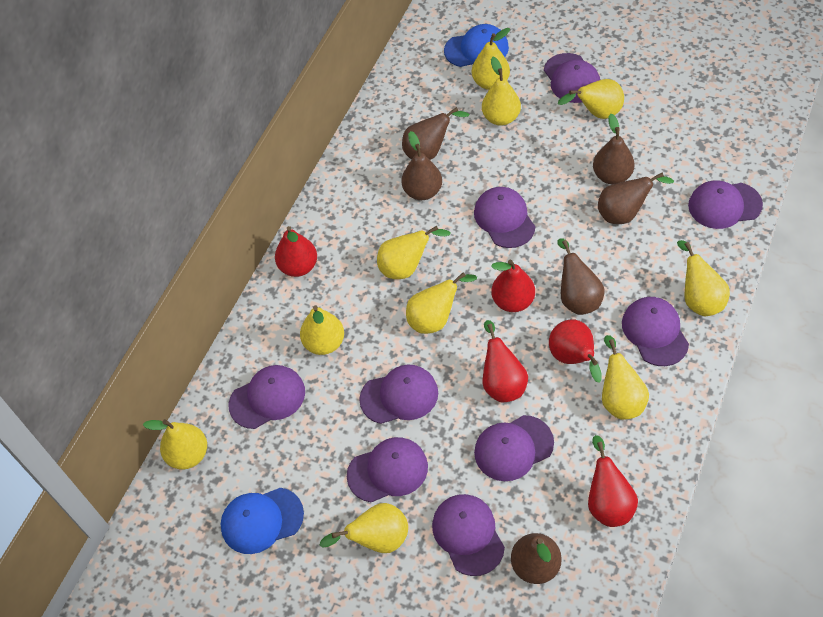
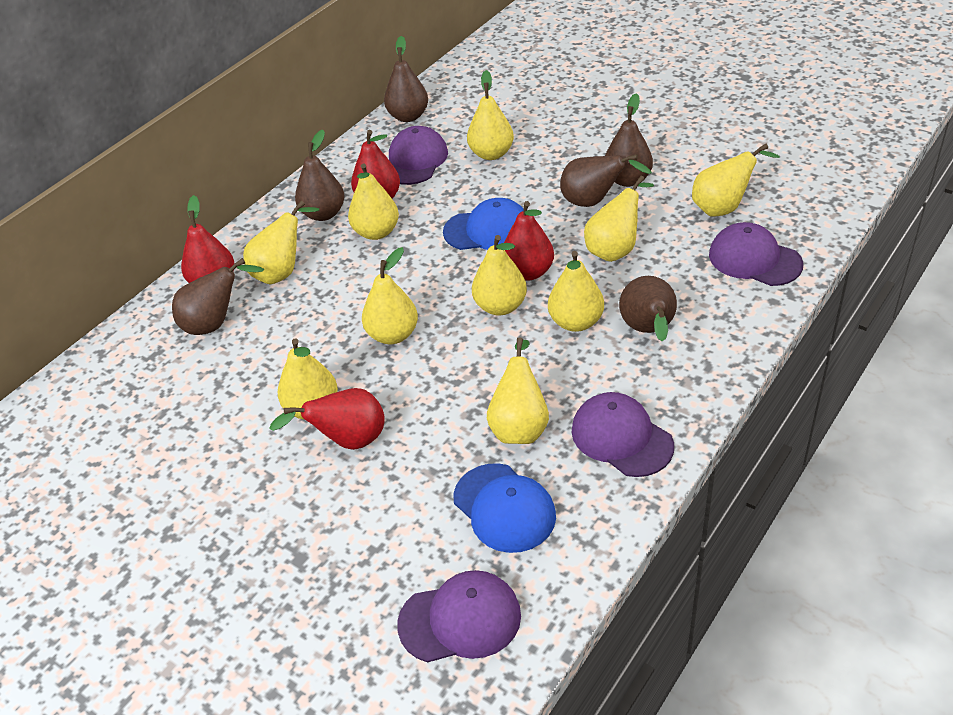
purple cap: 9 -> 4
red pear: 5 -> 4

